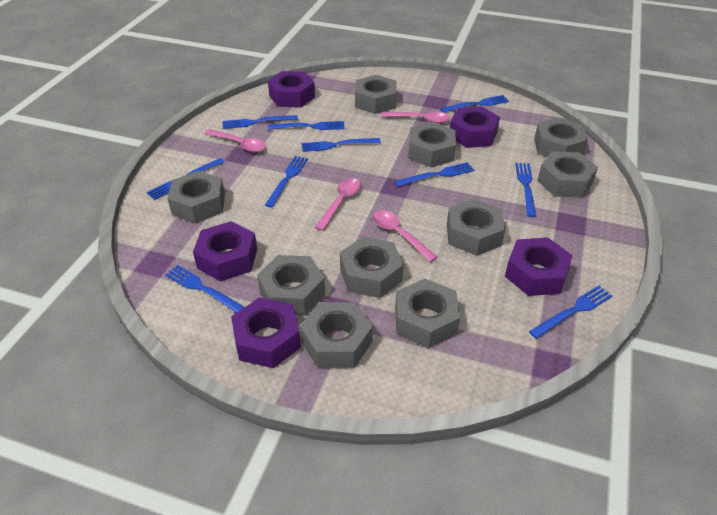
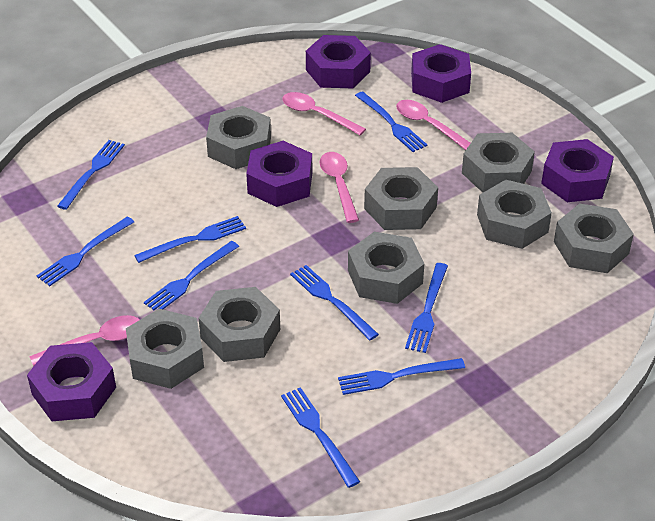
blue fork: 10 -> 9
grey nut: 10 -> 8

